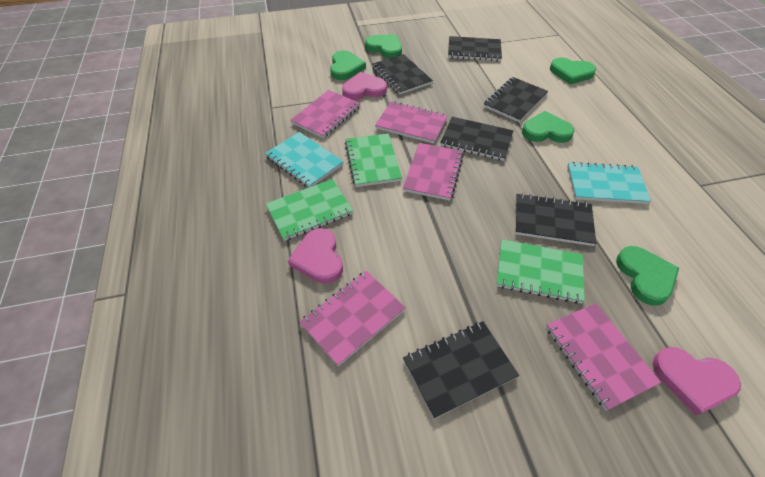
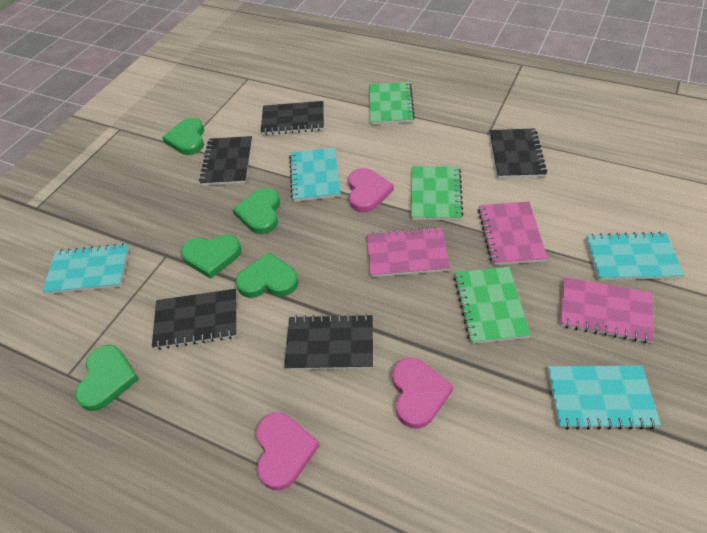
black notebook: 6 -> 5
pink notebook: 5 -> 3
turquoise notebook: 2 -> 4

